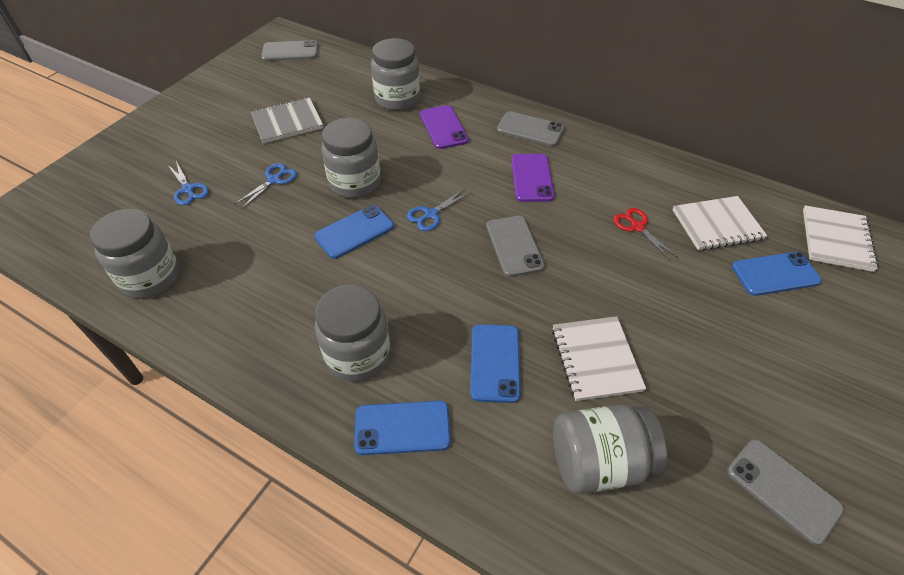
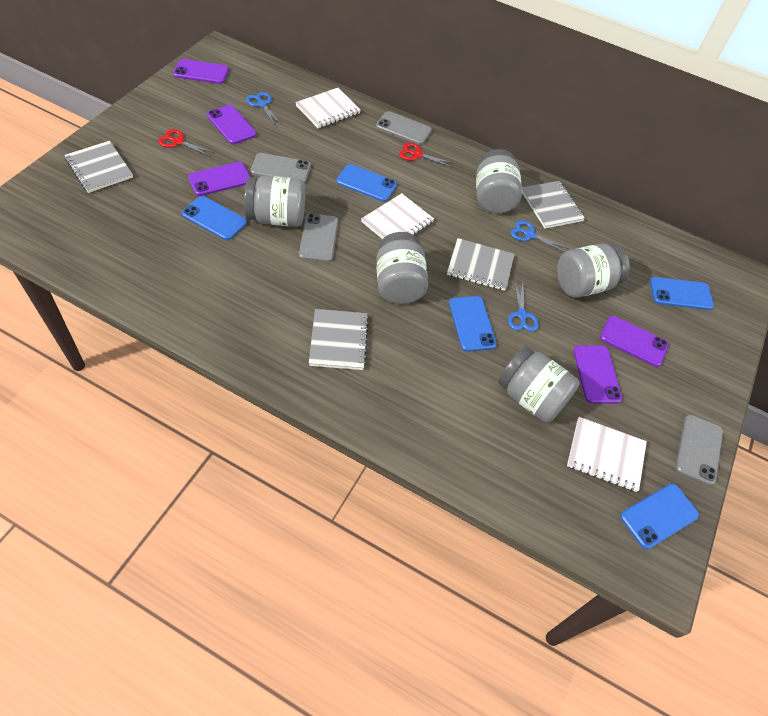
blue phone: 4 -> 5
grey notebook: 1 -> 4
purple phone: 2 -> 5
red scissors: 1 -> 2

